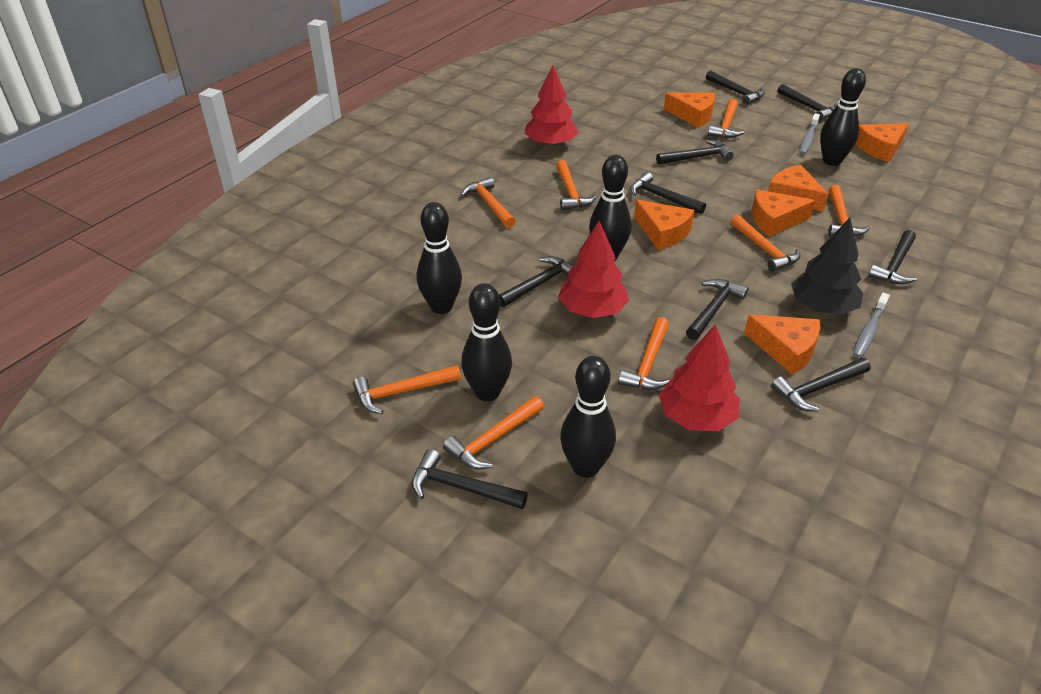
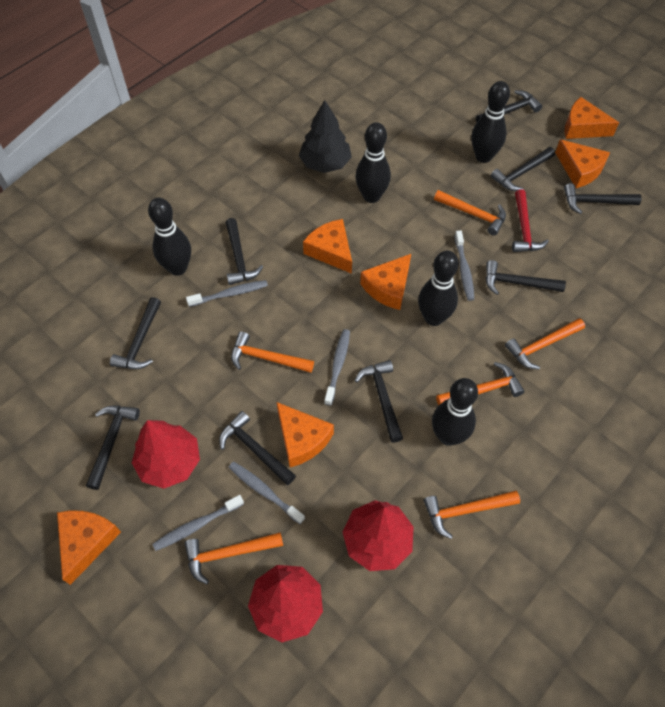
grey toothbrush: 2 -> 5
orange hammer: 8 -> 6
red hammer: 0 -> 1

